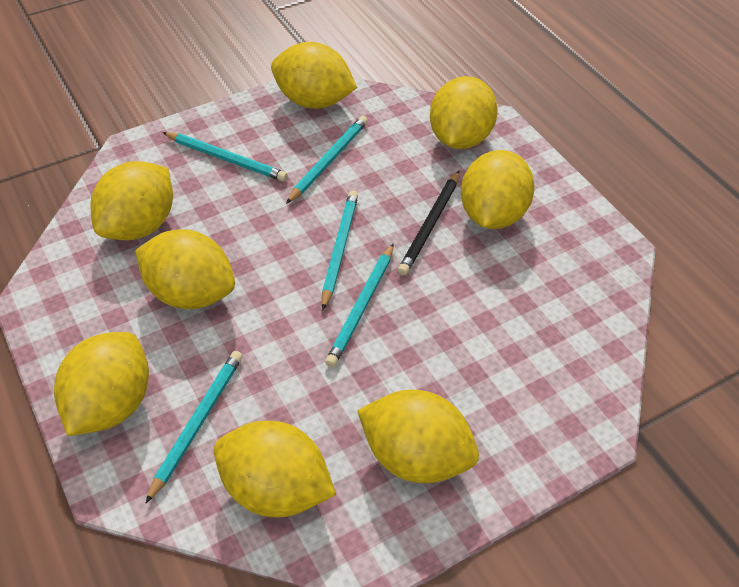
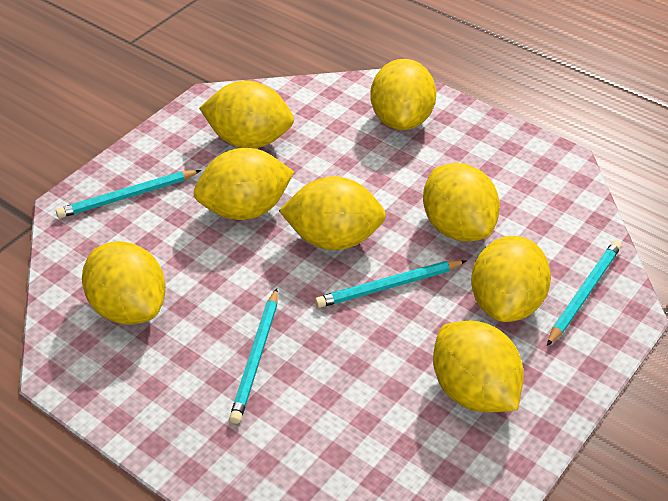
black pencil: 1 -> 0
turquoise pencil: 5 -> 4

